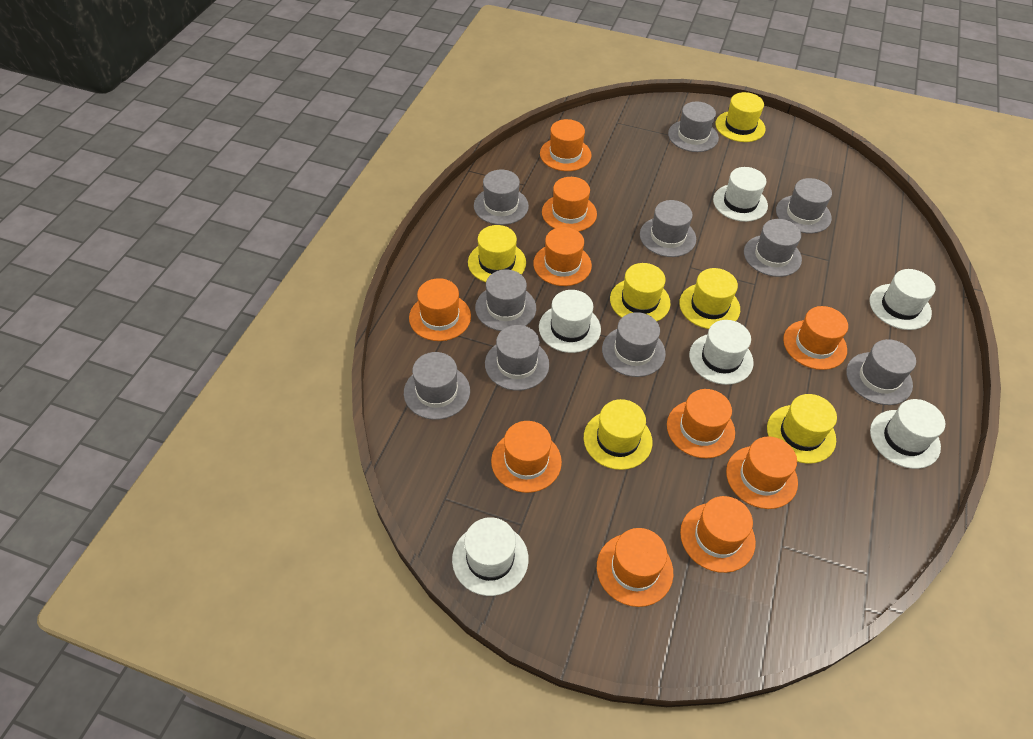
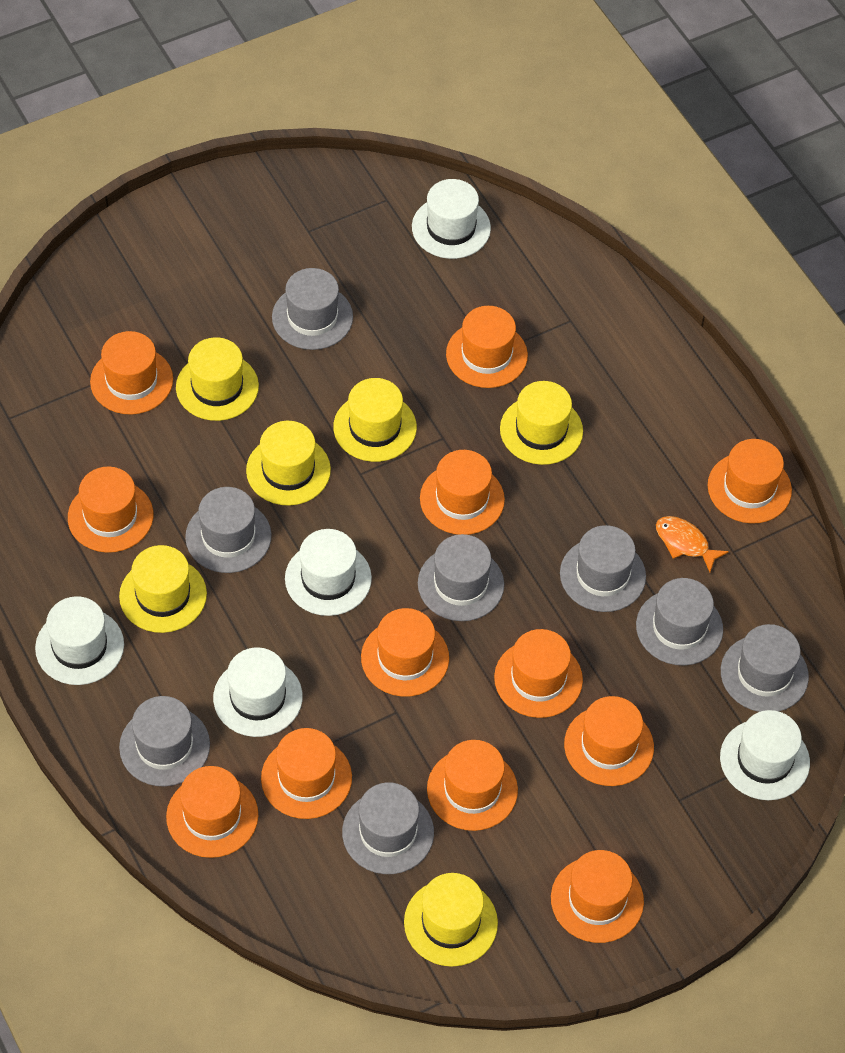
grey hat: 10 -> 8
orange fish: 0 -> 1
orange hat: 10 -> 12
white hat: 6 -> 5

